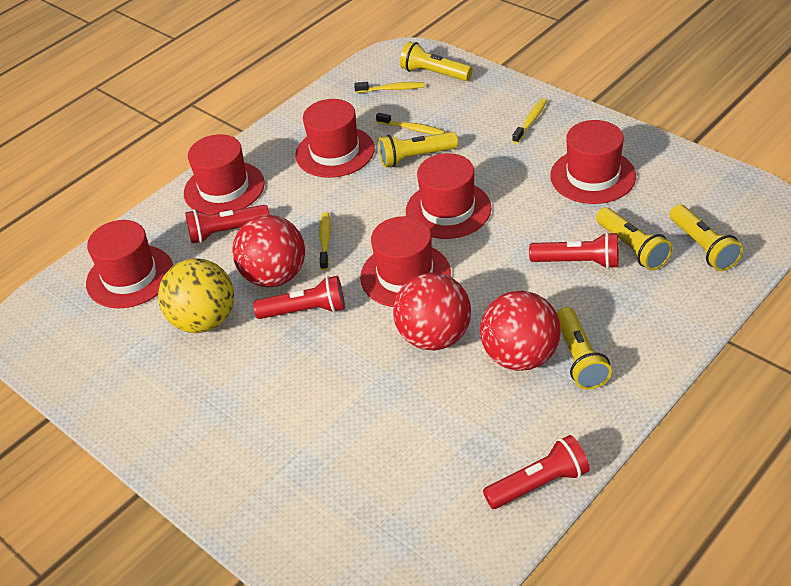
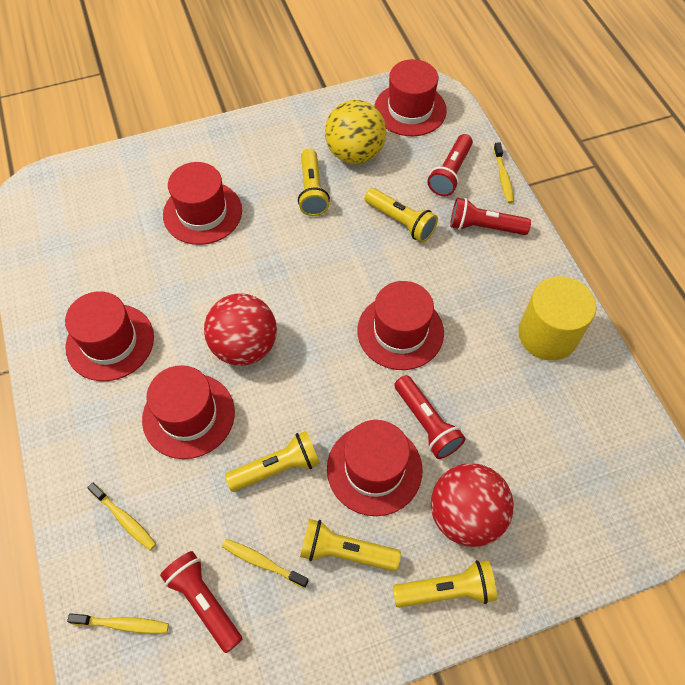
red ball: 3 -> 2
yellow cylinder: 0 -> 1

